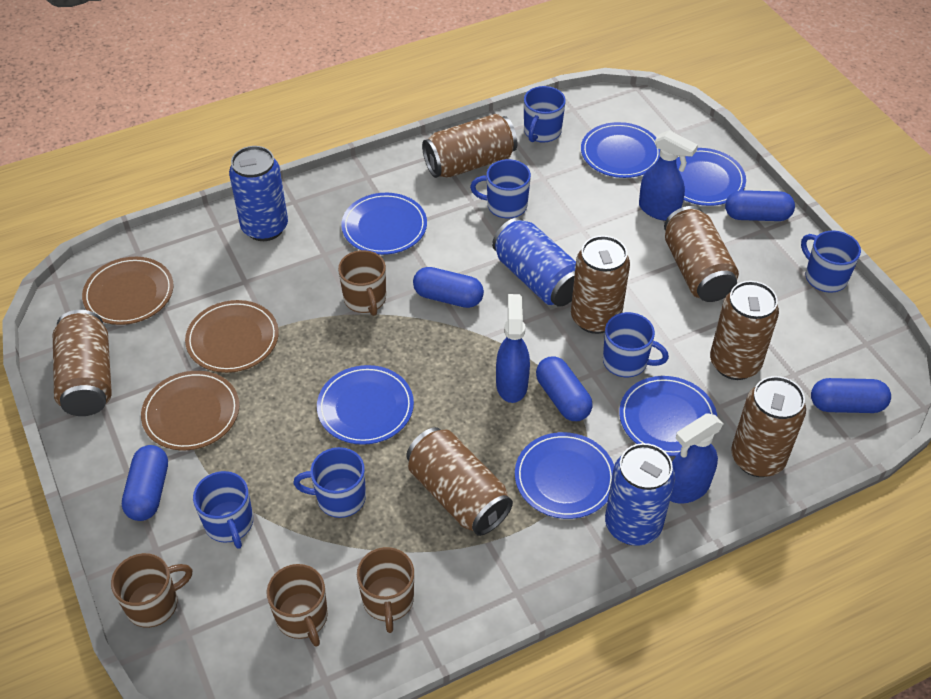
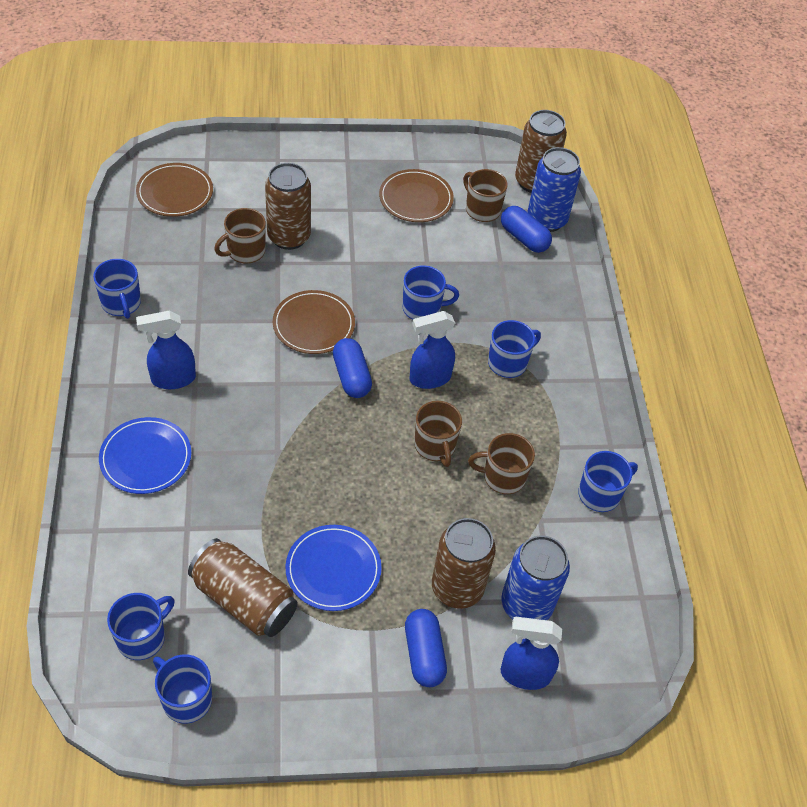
blue can: 3 -> 2
blue capsule: 5 -> 3
blue plate: 6 -> 2
brown can: 7 -> 4

